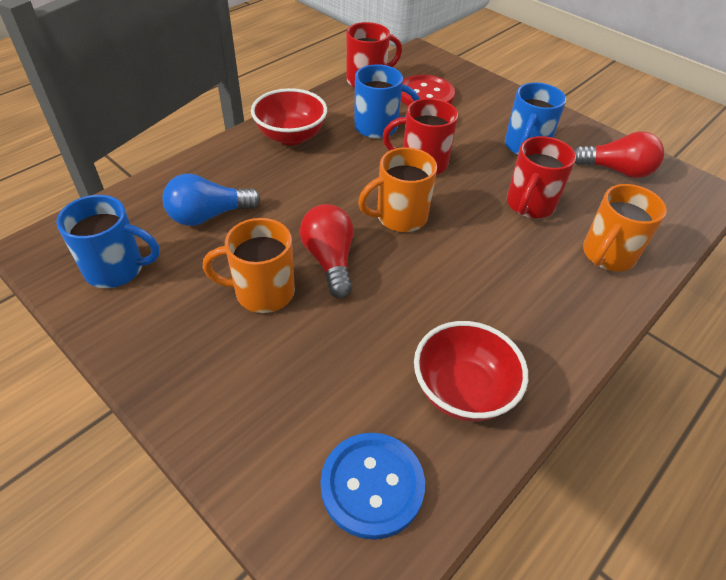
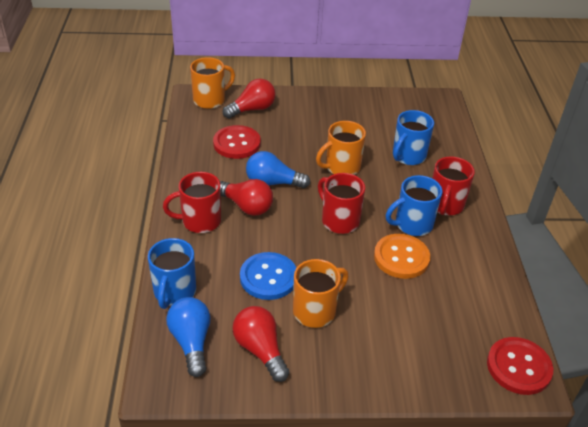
blue light bulb: 1 -> 2
orange button: 0 -> 1
red bowl: 2 -> 0
red button: 1 -> 2
red light bulb: 2 -> 3

